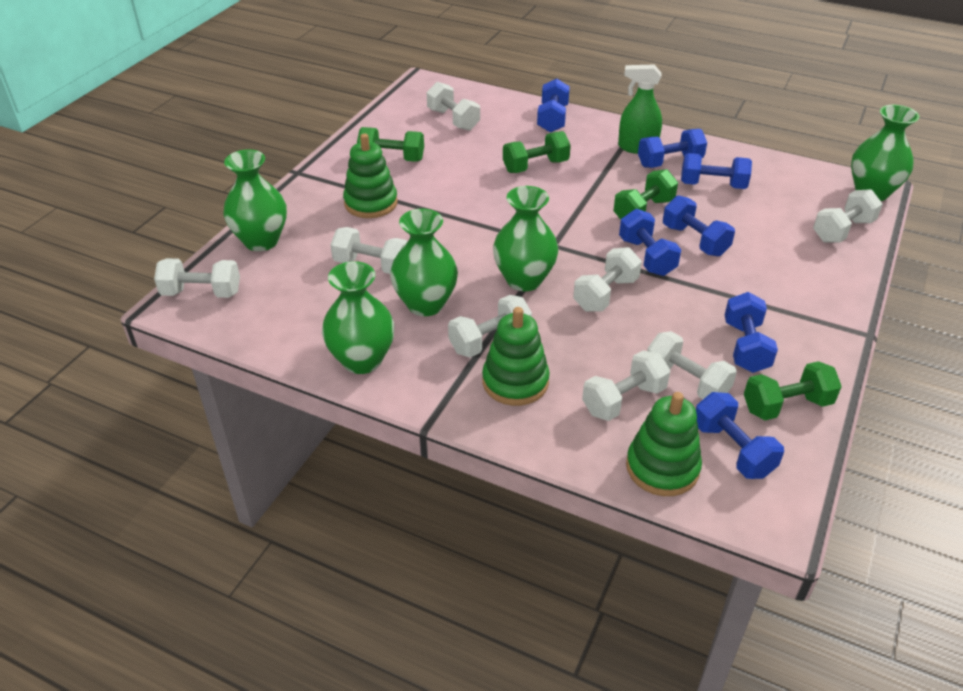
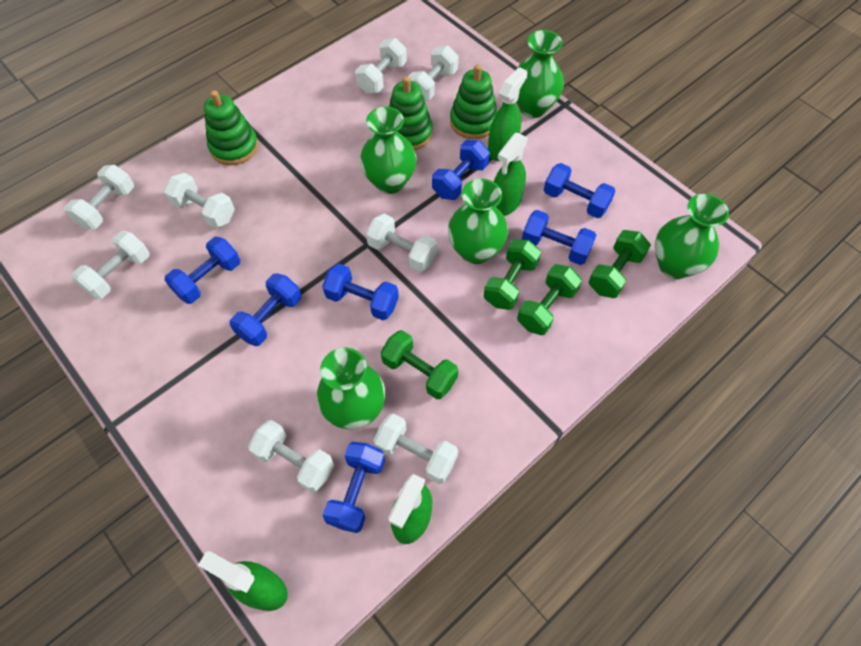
green spray bottle: 1 -> 4

